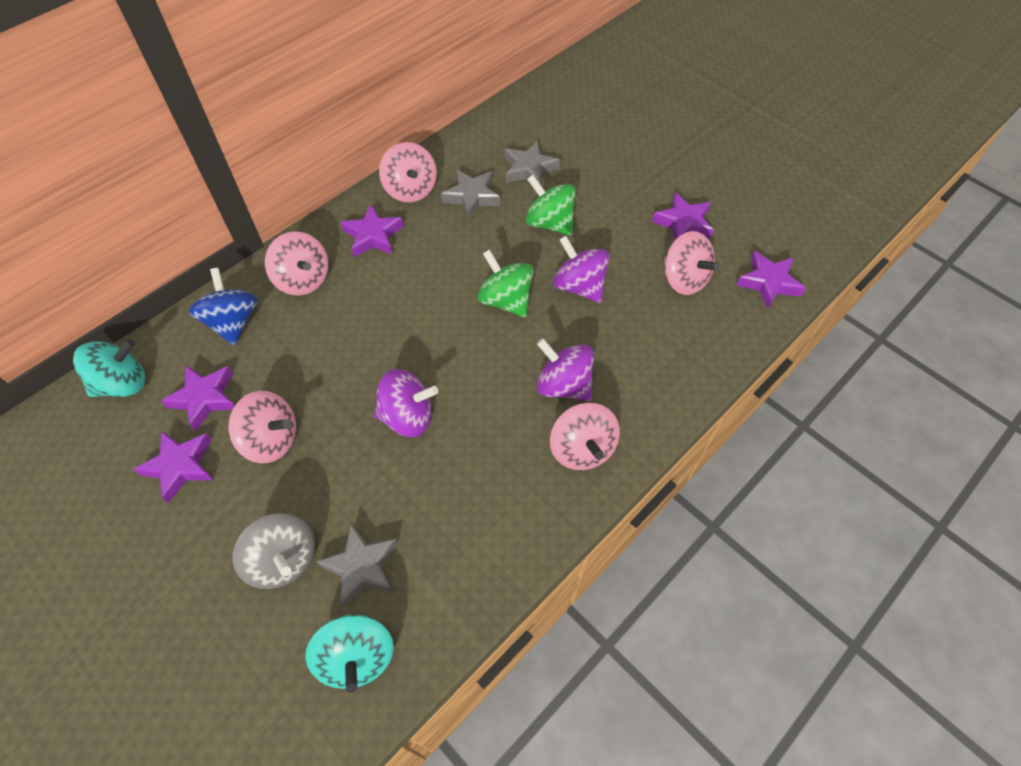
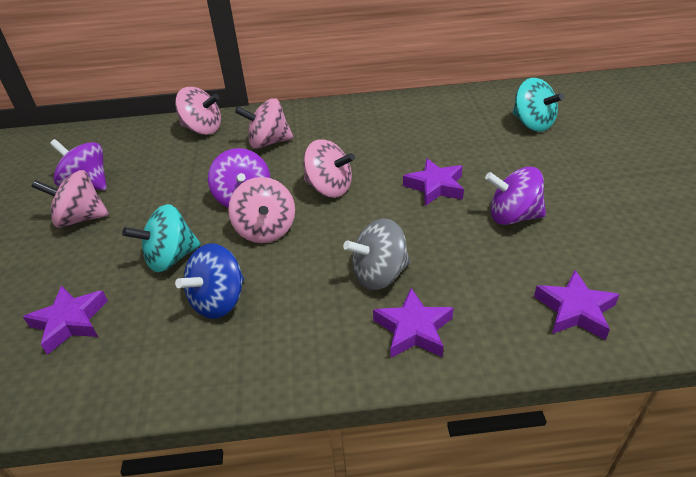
green spinning top: 2 -> 0
grey star: 3 -> 0
purple star: 5 -> 4

